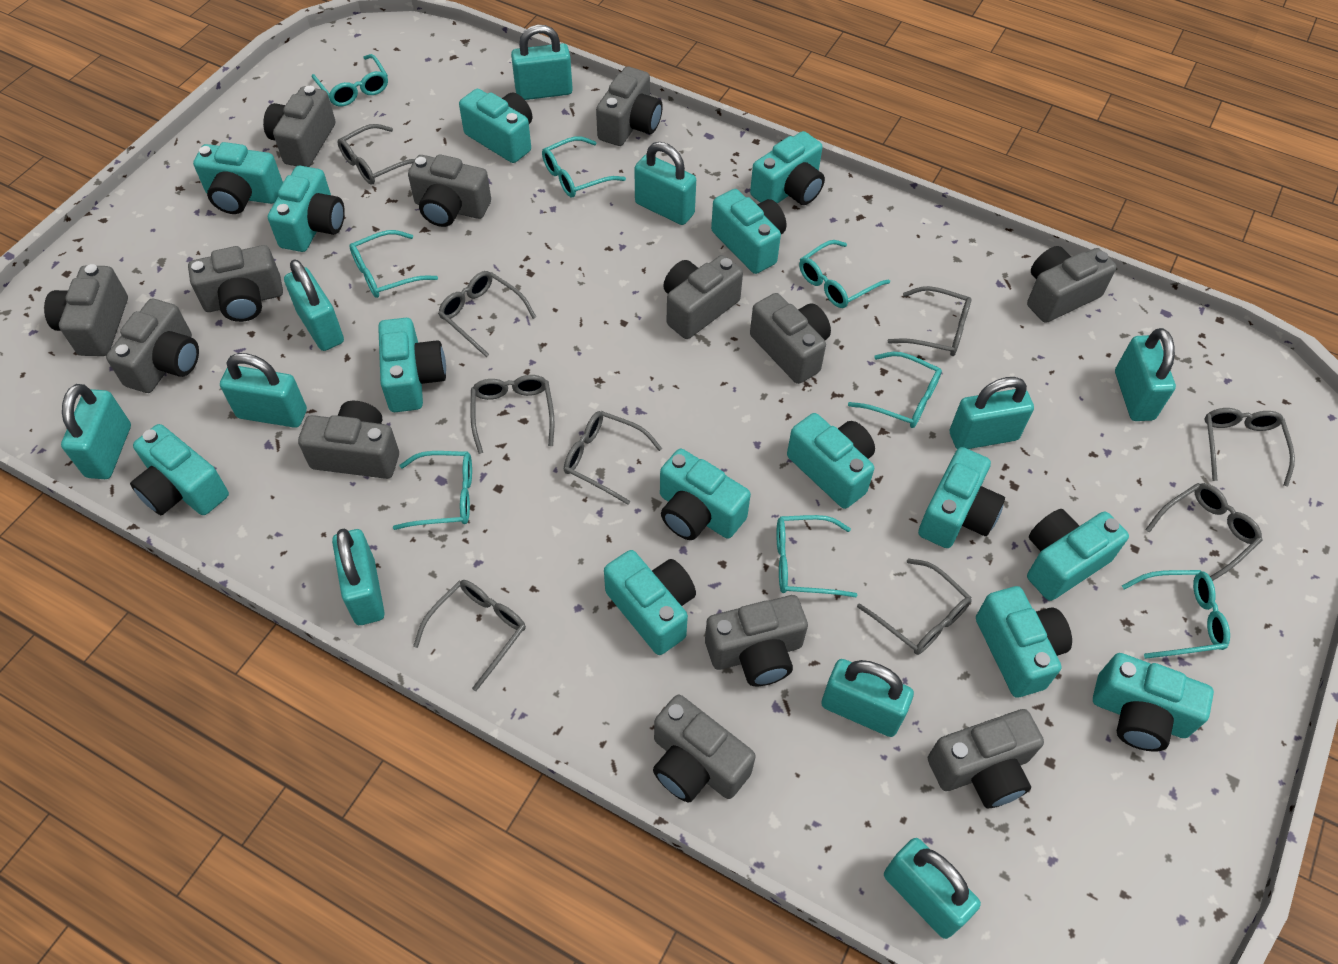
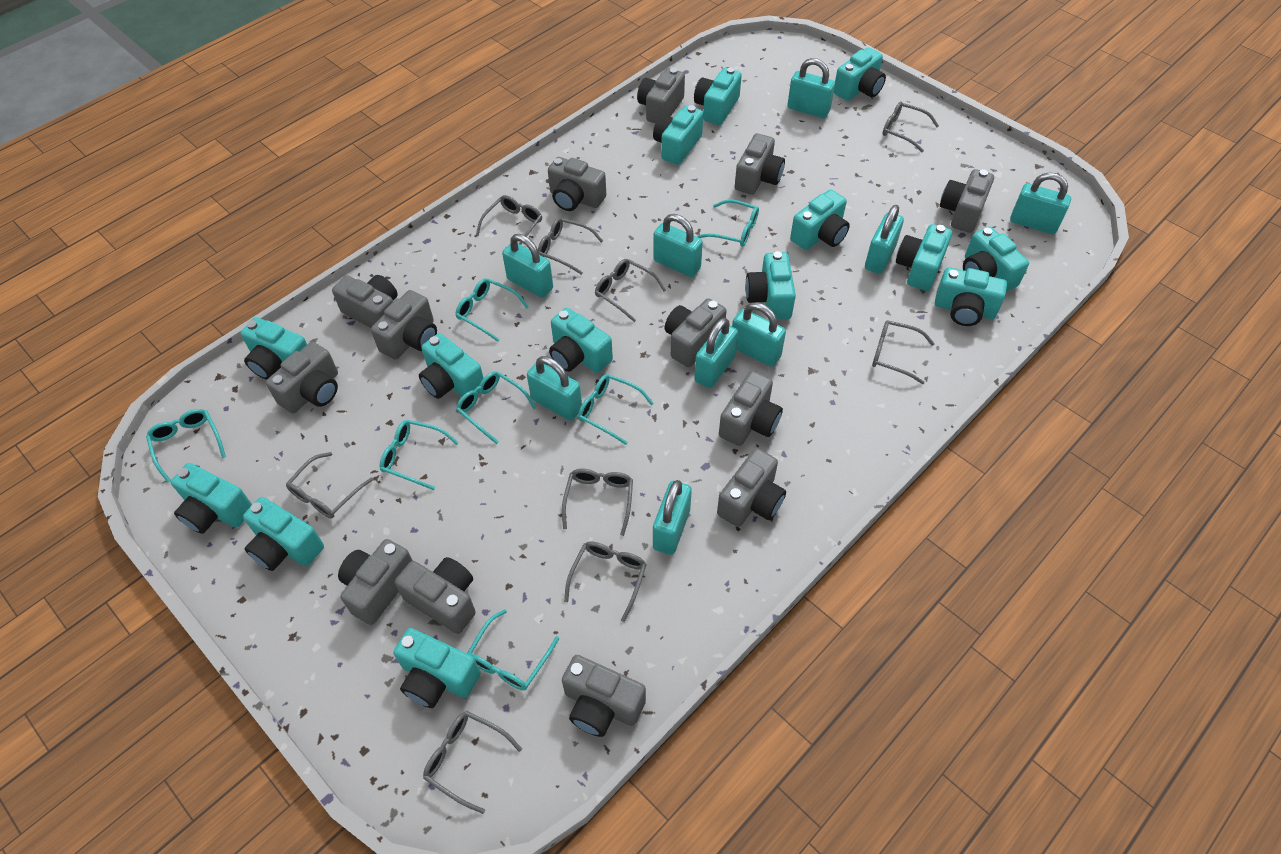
turquoise glasses: 8 -> 7
turquoise padlock: 10 -> 9

